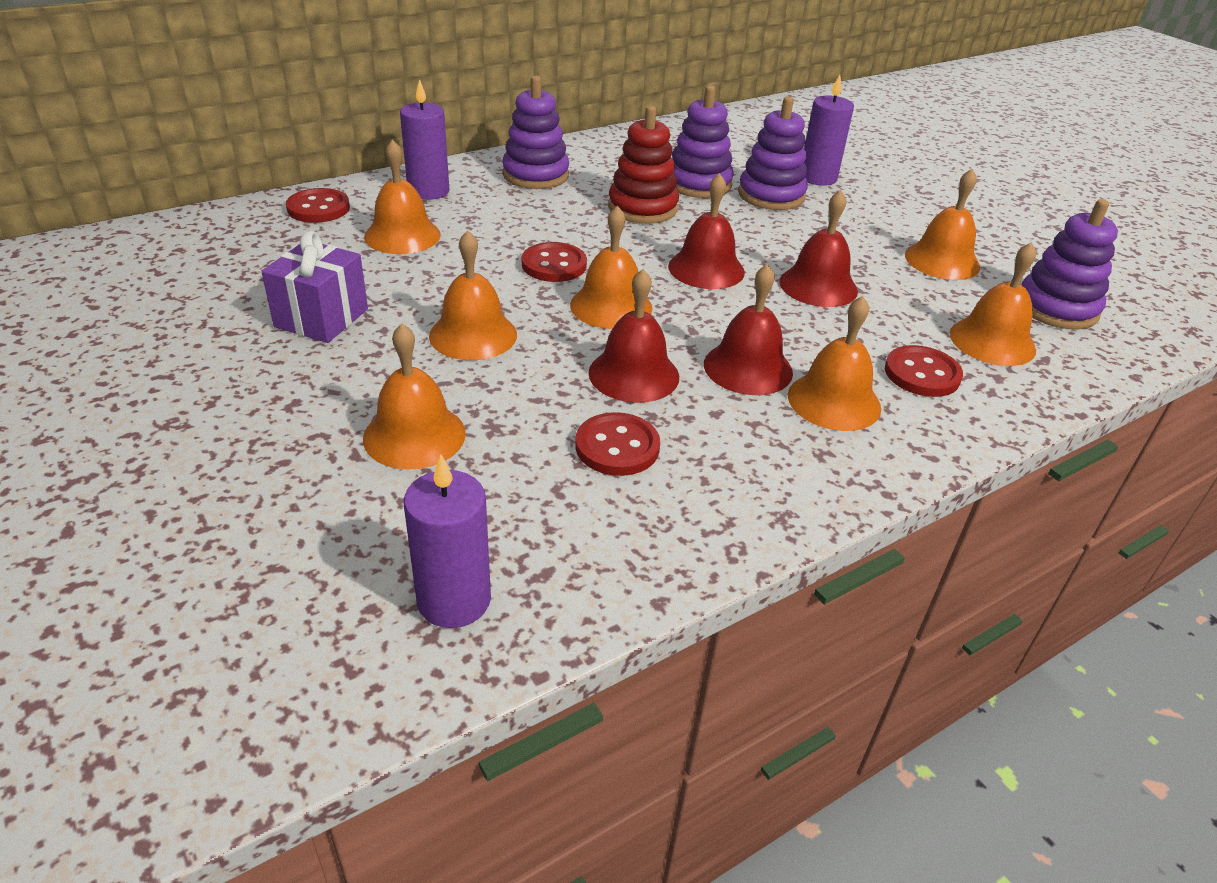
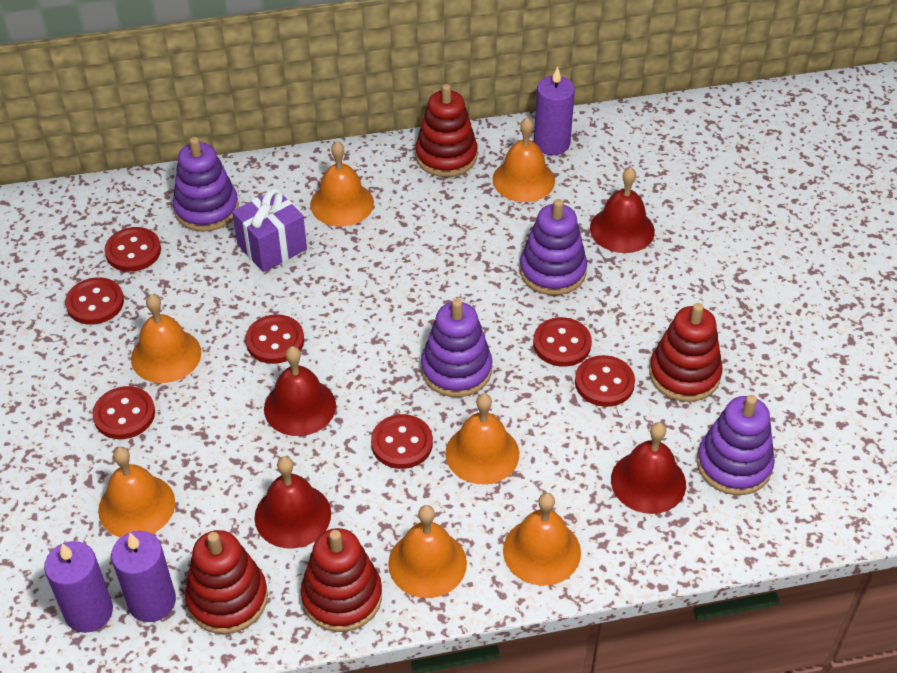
red button: 4 -> 7
red stacking toy: 1 -> 4

